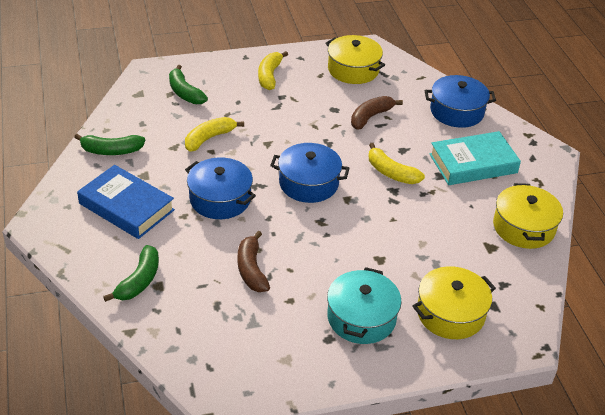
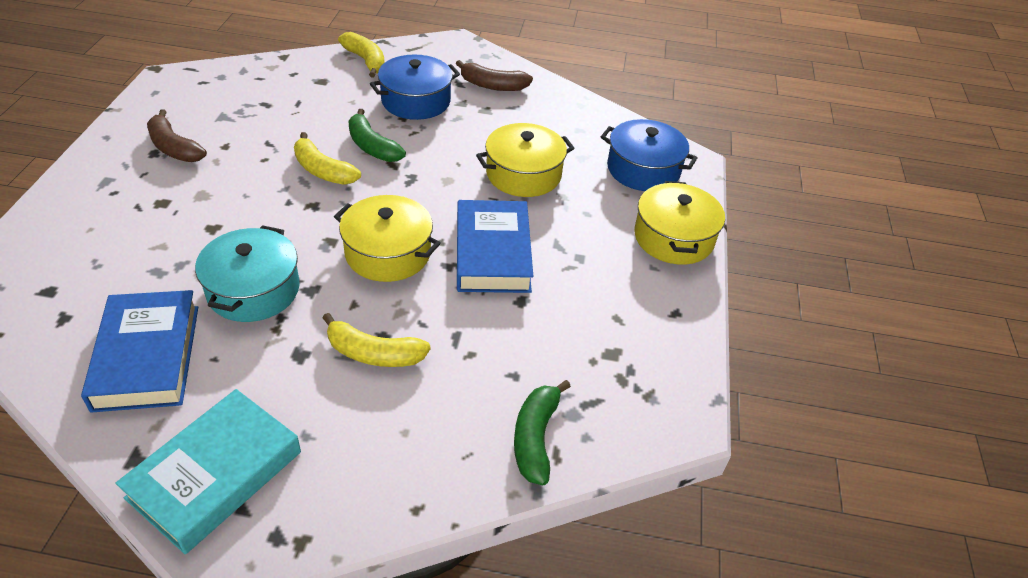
blue book: 1 -> 2
blue pot: 3 -> 2
green banana: 3 -> 2

